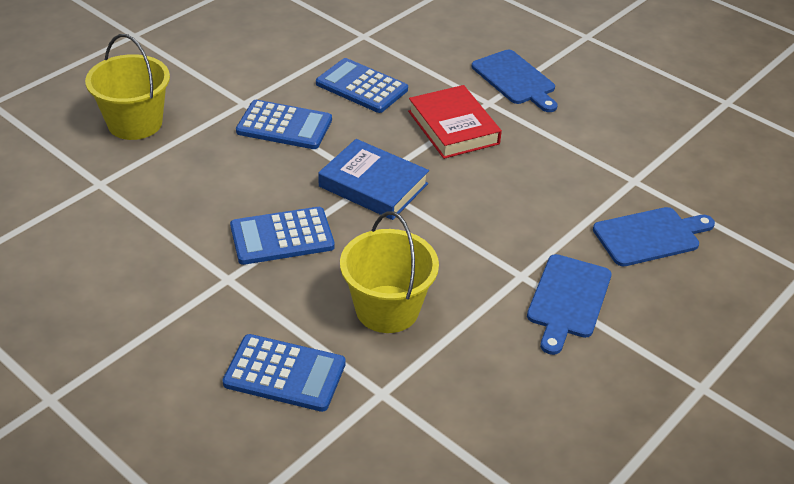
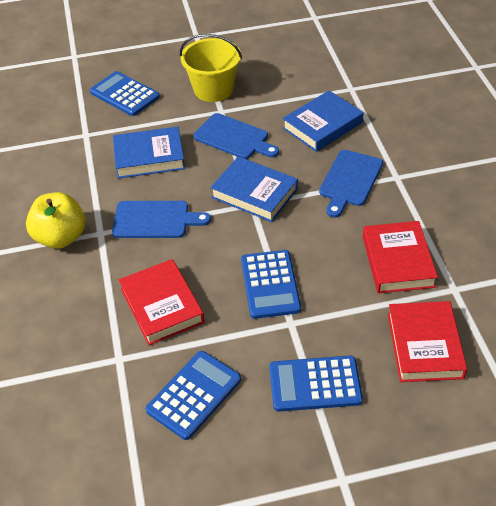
blue book: 1 -> 3
red book: 1 -> 3
yellow apple: 0 -> 1
yellow bucket: 2 -> 1

